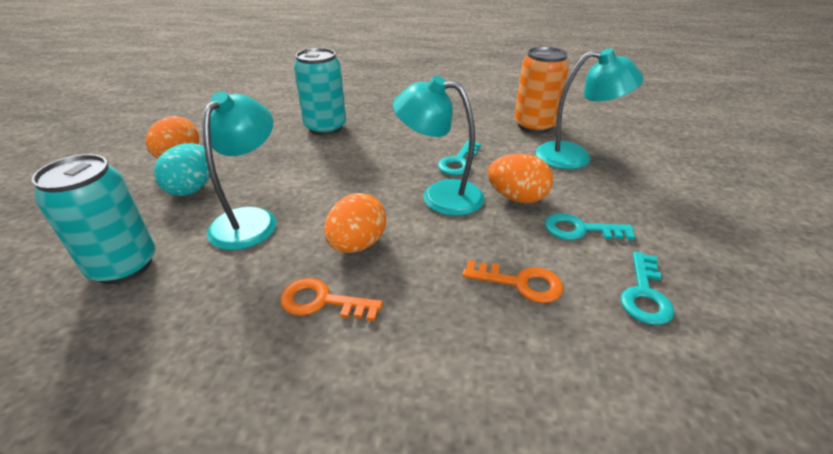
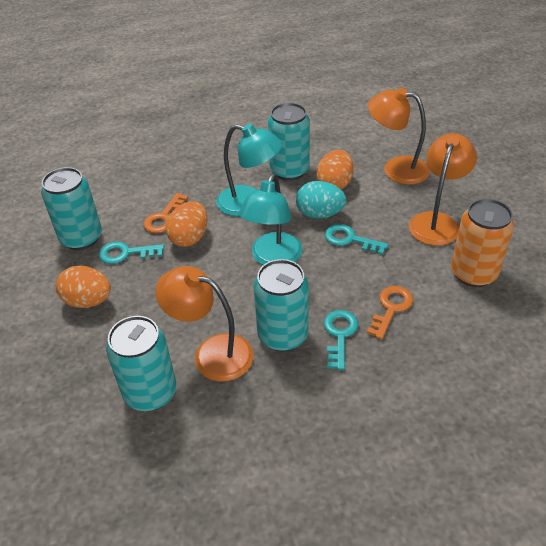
orange lamp: 0 -> 3
turquoise can: 2 -> 4
turquoise lamp: 3 -> 2

